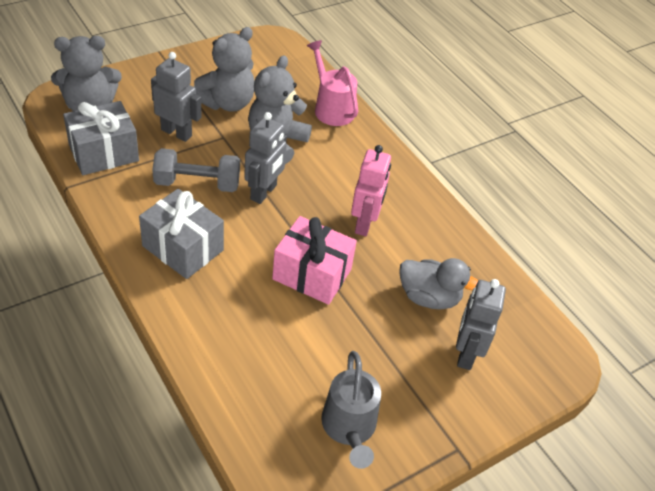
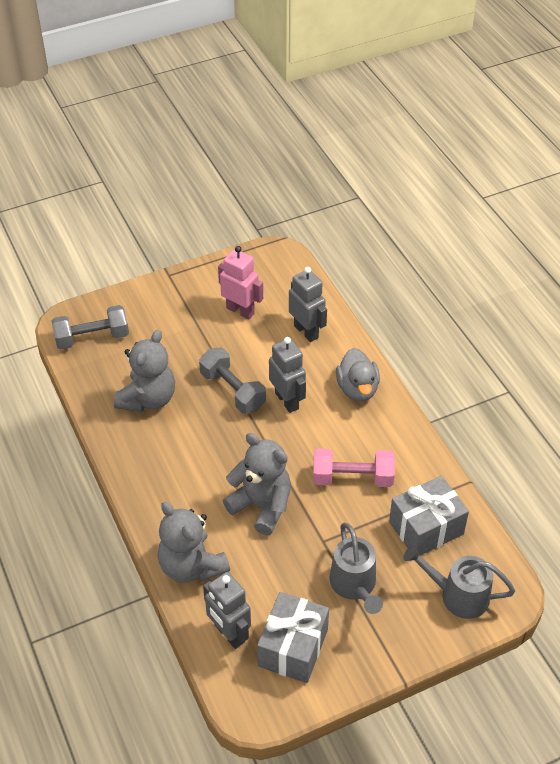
grey dumbbell: 1 -> 2
grey watering can: 1 -> 2
pink dumbbell: 0 -> 1
pink gift: 1 -> 0
pink watering can: 1 -> 0

